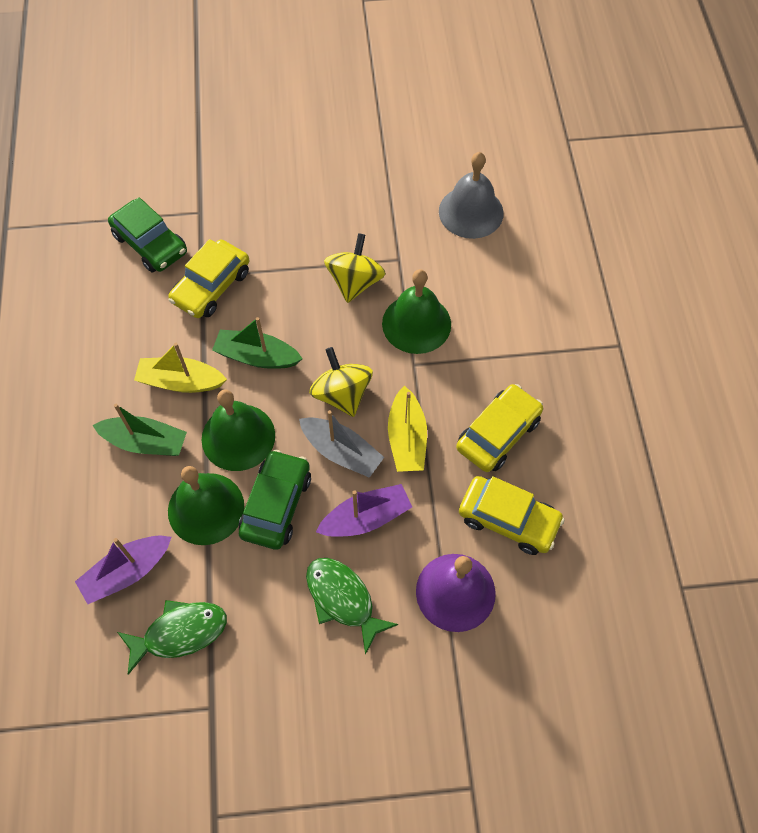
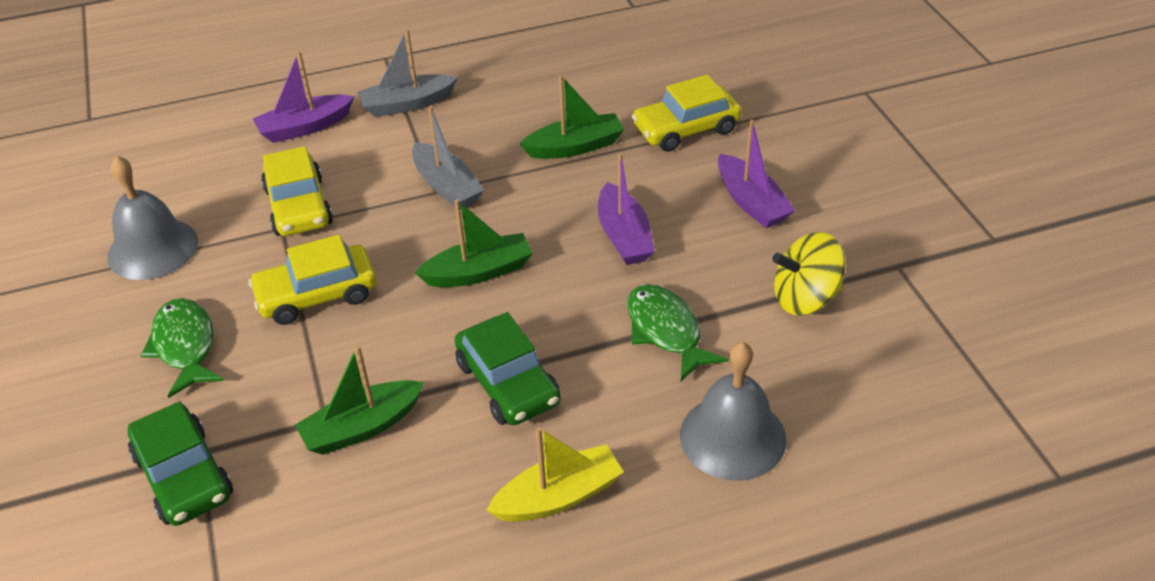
green bell: 3 -> 0
green boat: 2 -> 3
grey bell: 1 -> 2
grey boat: 1 -> 2
purple bell: 1 -> 0
purple boat: 2 -> 3
yellow boat: 2 -> 1
yellow spinning top: 2 -> 1

